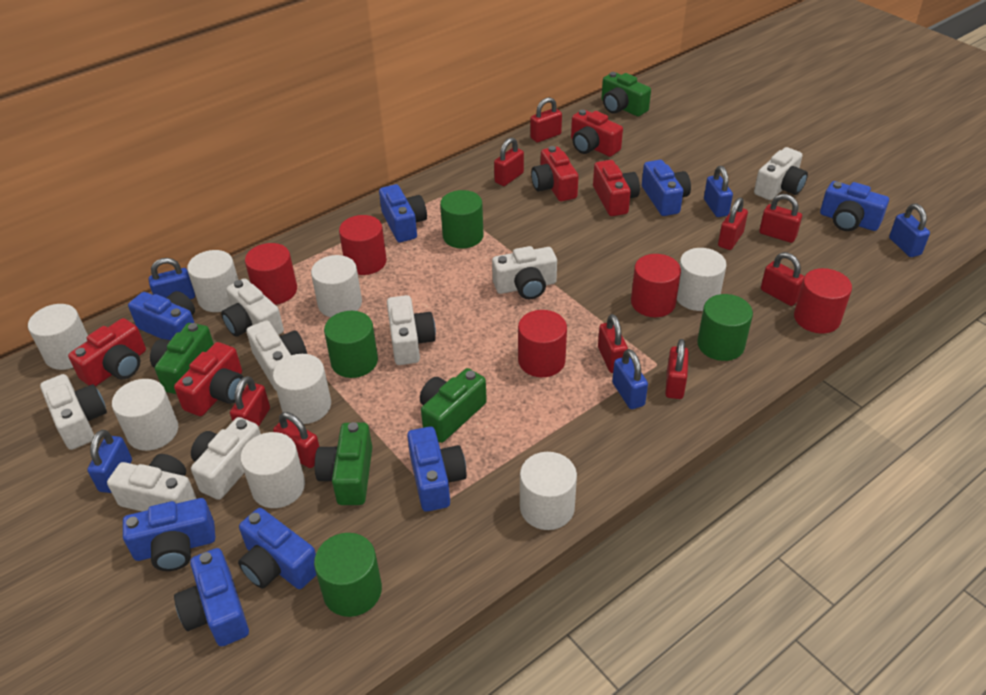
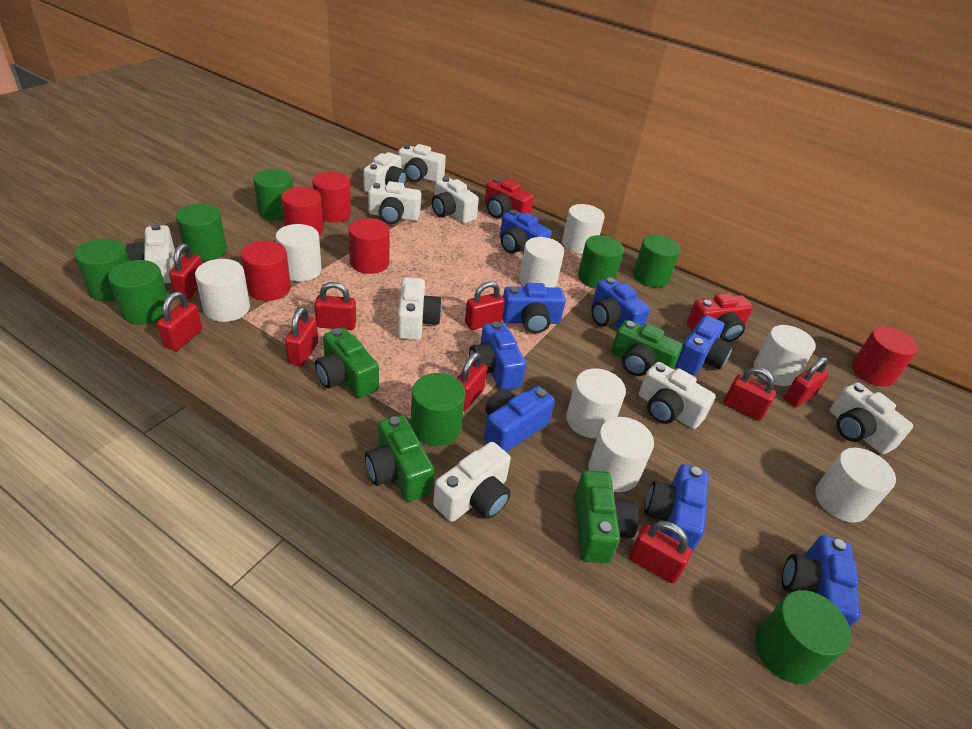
blue padlock: 5 -> 0
green cylinder: 4 -> 8
red camera: 5 -> 2
white camera: 8 -> 9

